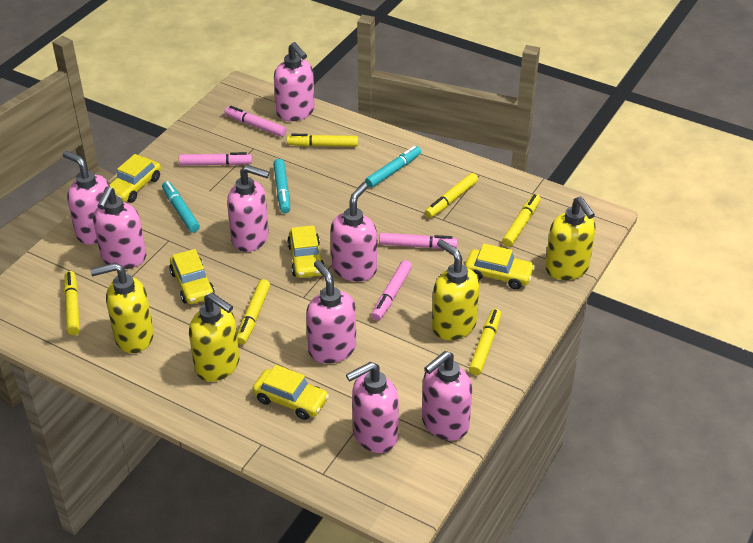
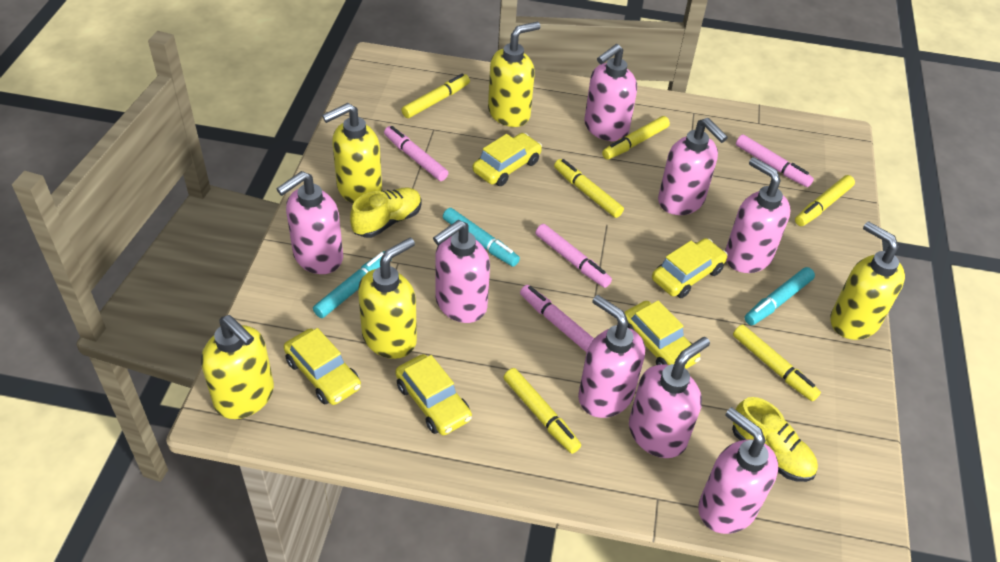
yellow shoe: 0 -> 2
yellow soap dispenser: 4 -> 5

